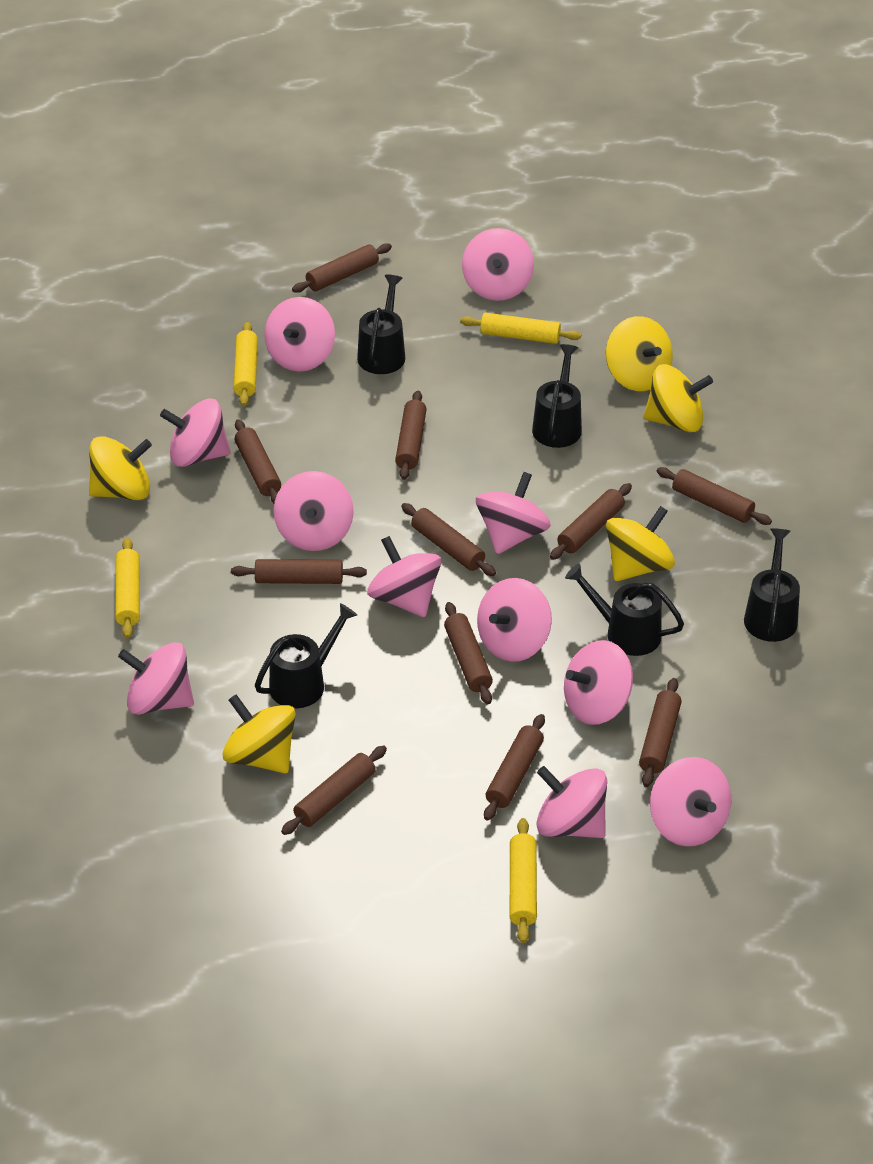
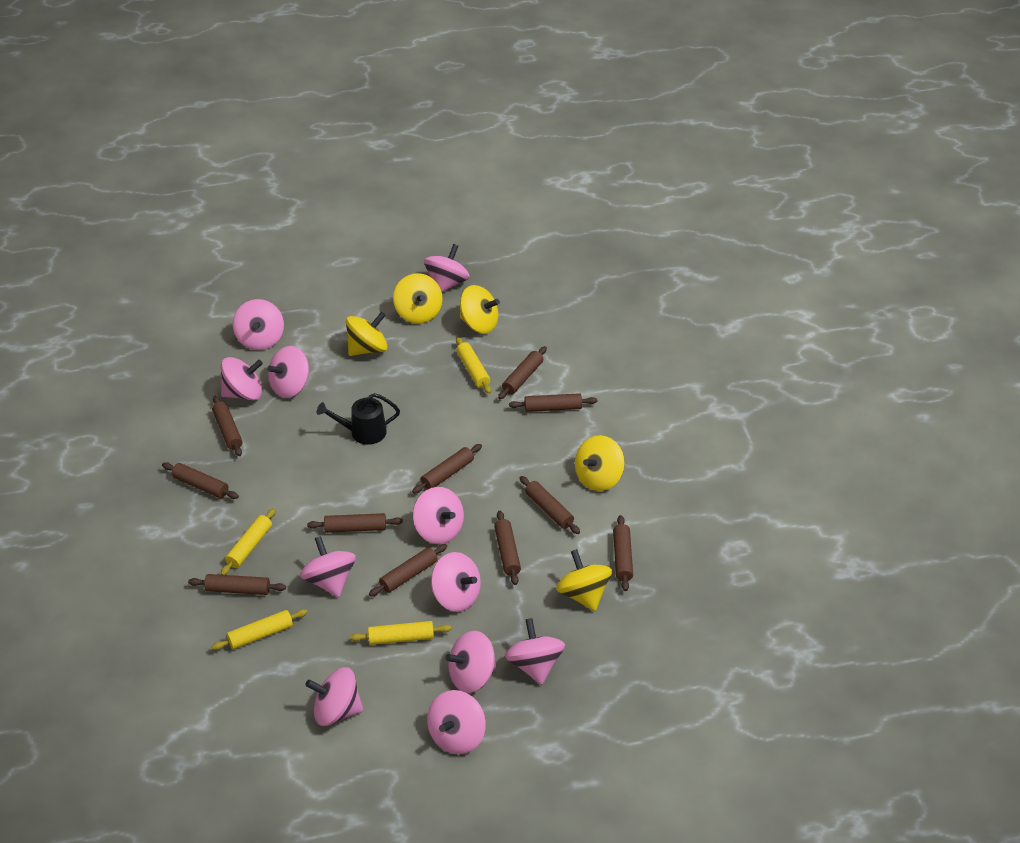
black watering can: 5 -> 1

